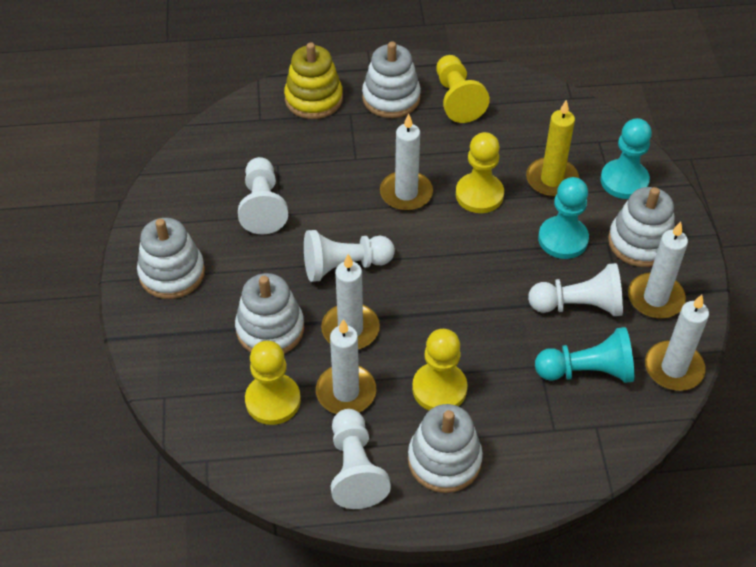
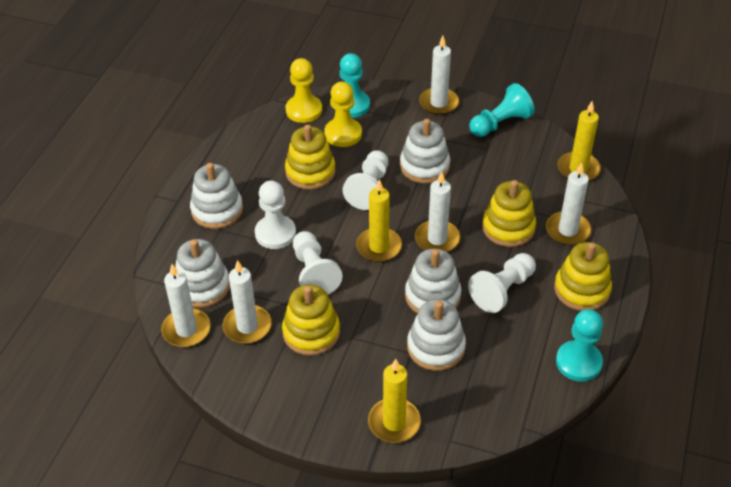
yellow candle: 1 -> 3
yellow pawn: 4 -> 2
yellow stacking toy: 1 -> 4

